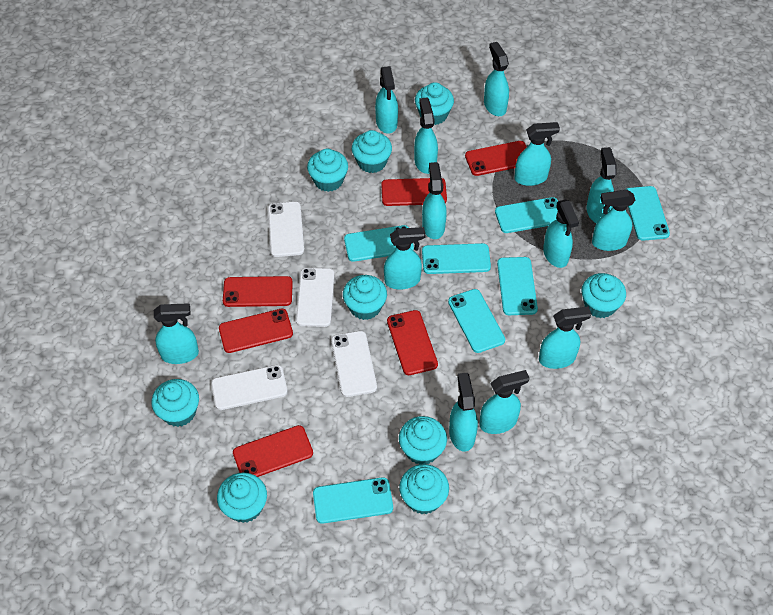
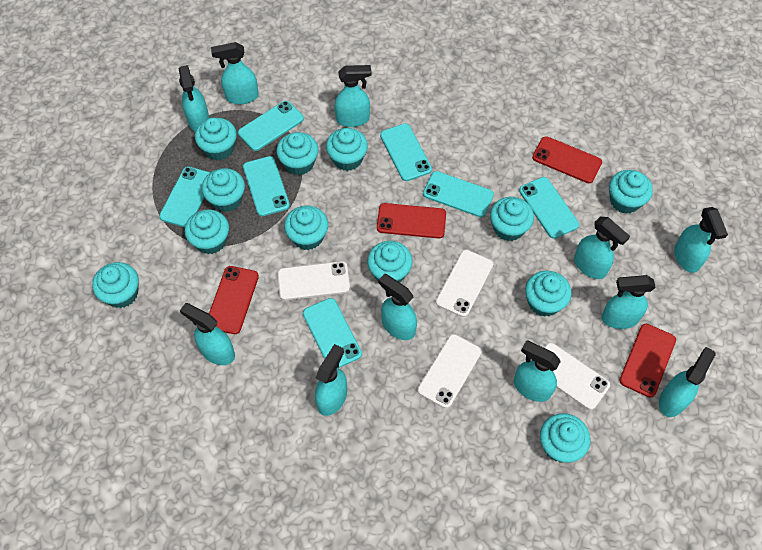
red phone: 6 -> 4
turquoise cupcake: 9 -> 12
turquoise spray bottle: 13 -> 11

